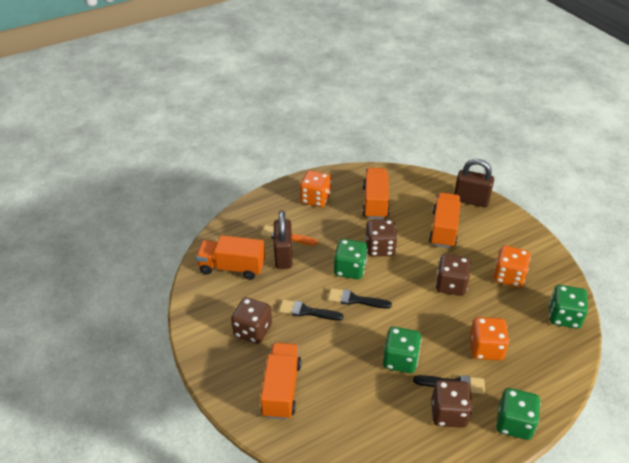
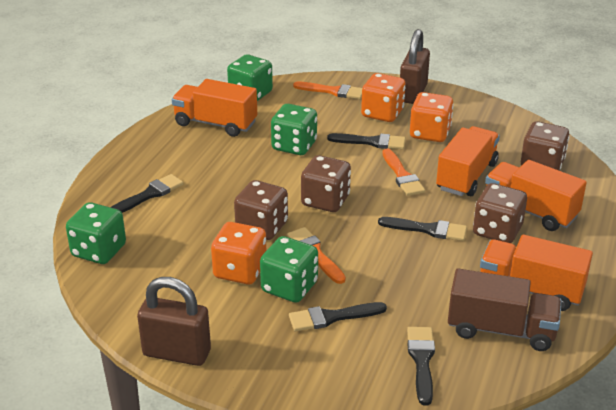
black brush: 3 -> 5
brown truck: 0 -> 1
orange brush: 1 -> 3

